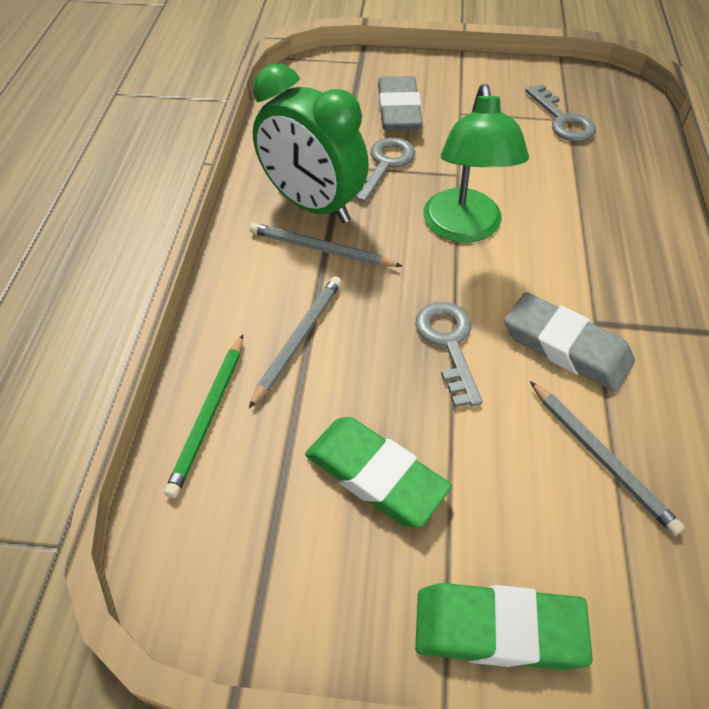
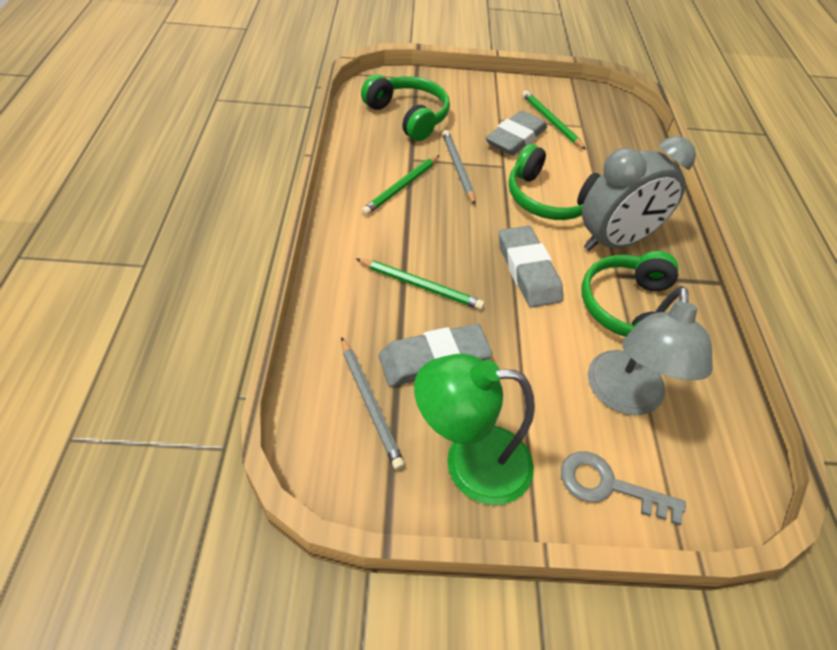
green clock: 1 -> 0
green eraser: 2 -> 0
green headphones: 0 -> 3
green pencil: 1 -> 3
grey clock: 0 -> 1
grey eraser: 2 -> 3
grey key: 3 -> 1
grey lamp: 0 -> 1
grey pencil: 3 -> 2

